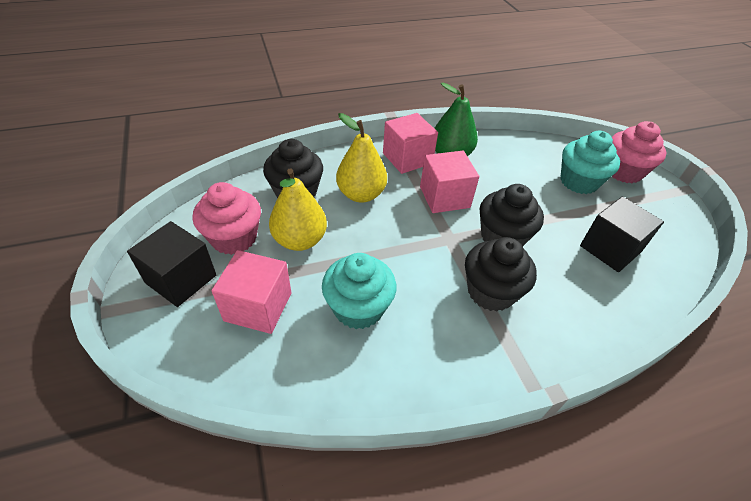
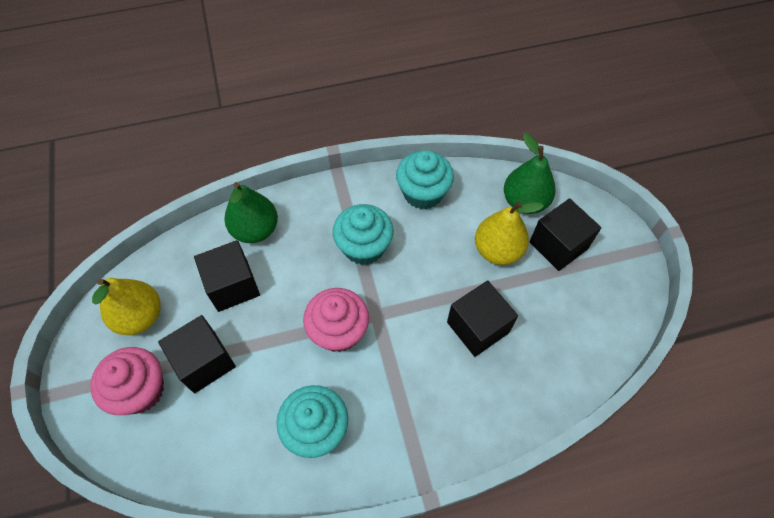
black cube: 2 -> 4
black cupcake: 3 -> 0
green pear: 1 -> 2
pink cube: 3 -> 0
turquoise cupcake: 2 -> 3

